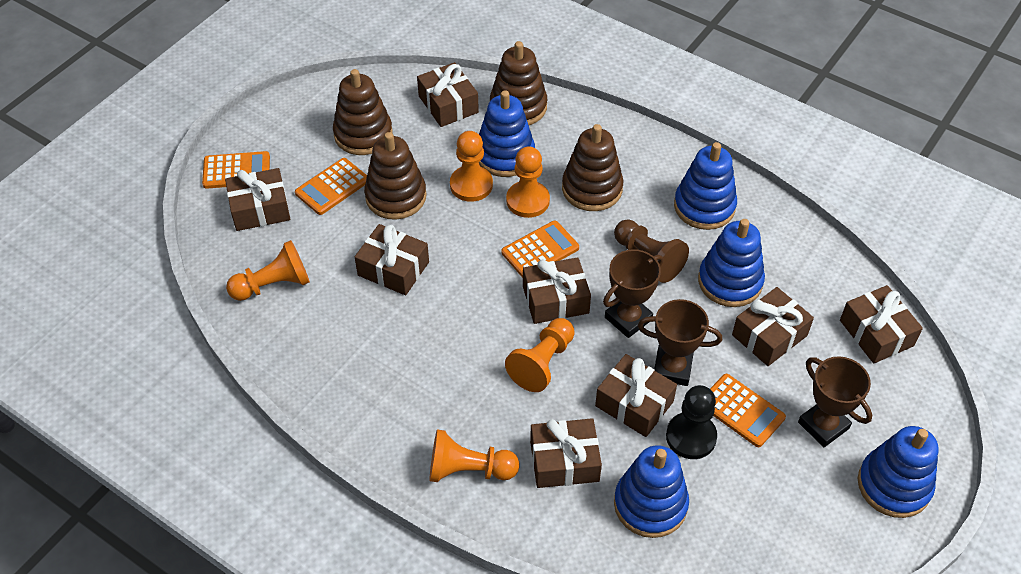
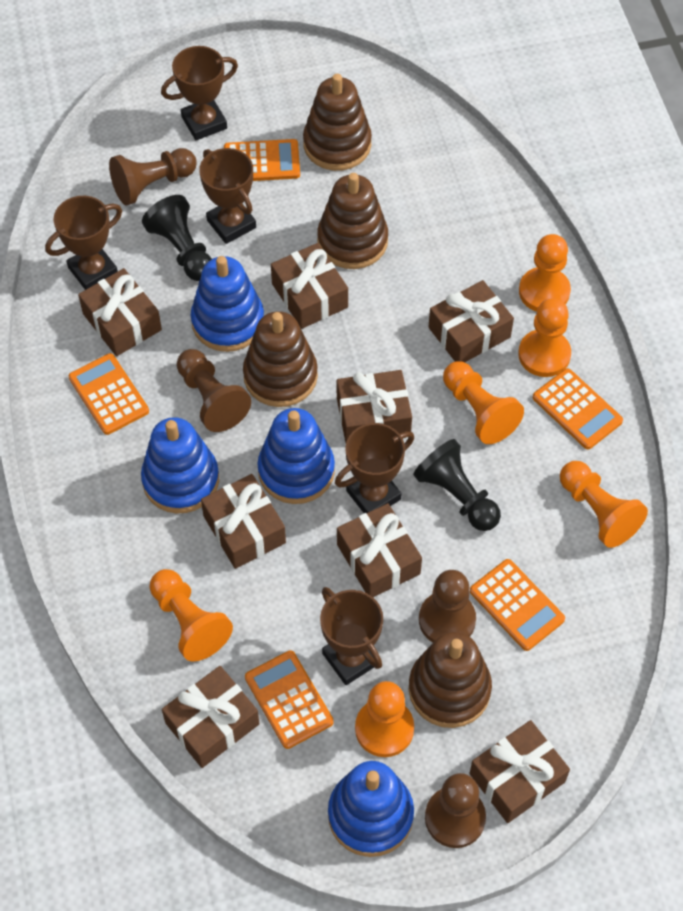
black pawn: 1 -> 2
blue stacking toy: 5 -> 4
brown pawn: 1 -> 4
brown trophy: 3 -> 5
orange calculator: 4 -> 5
orange pawn: 5 -> 6

